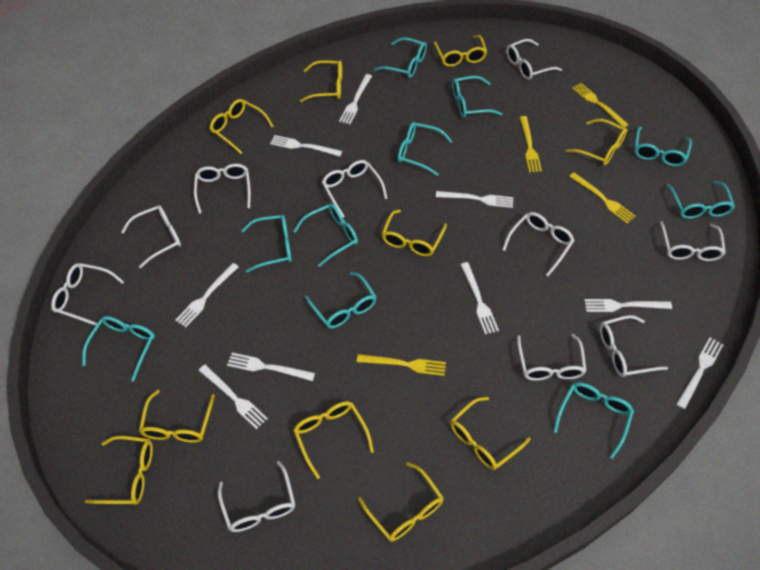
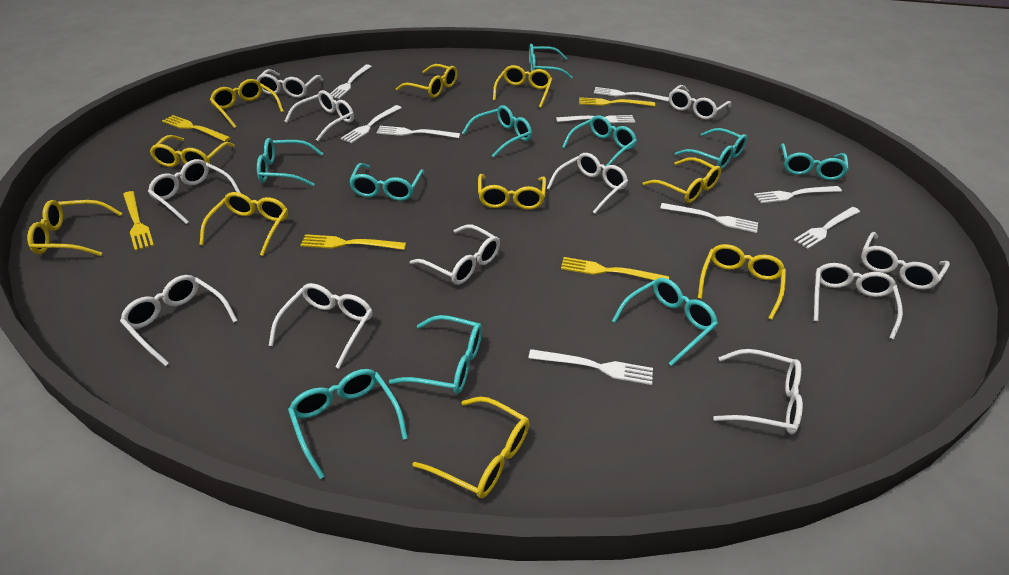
white glasses: 10 -> 11
yellow fork: 4 -> 5

